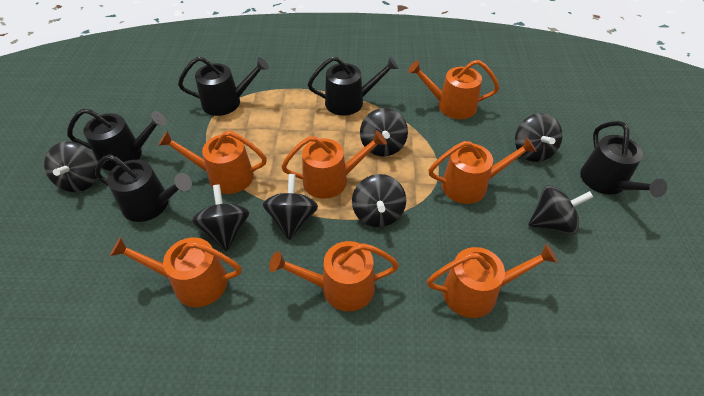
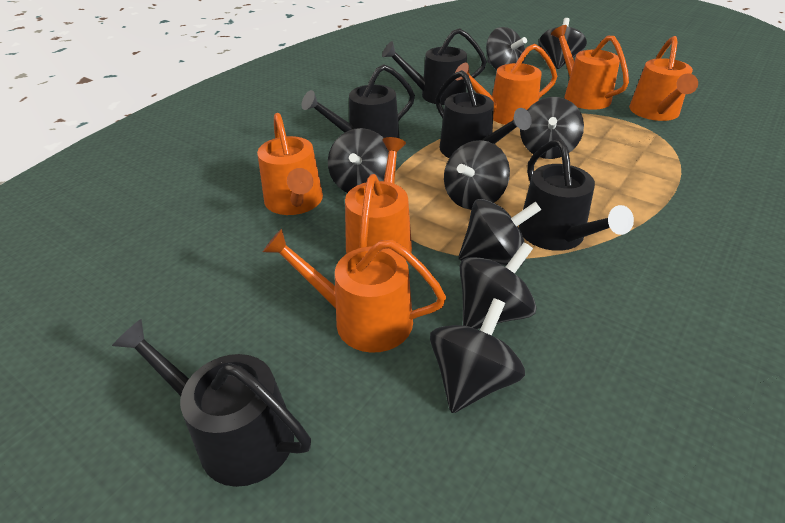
black spinning top: 7 -> 8
orange watering can: 7 -> 6

